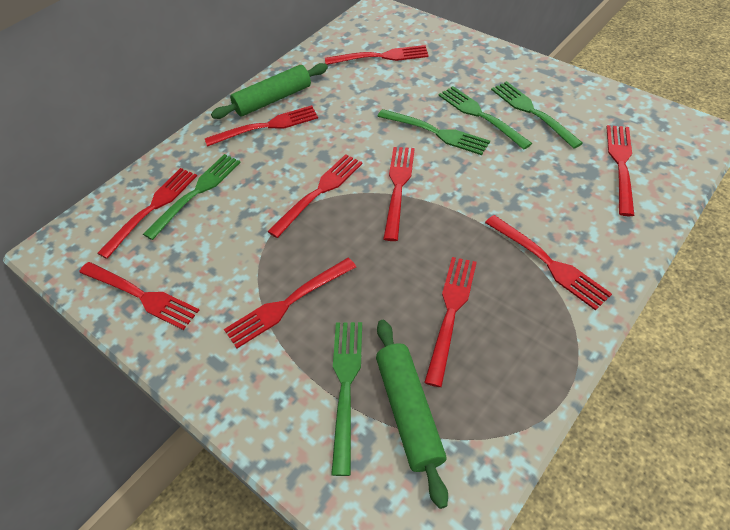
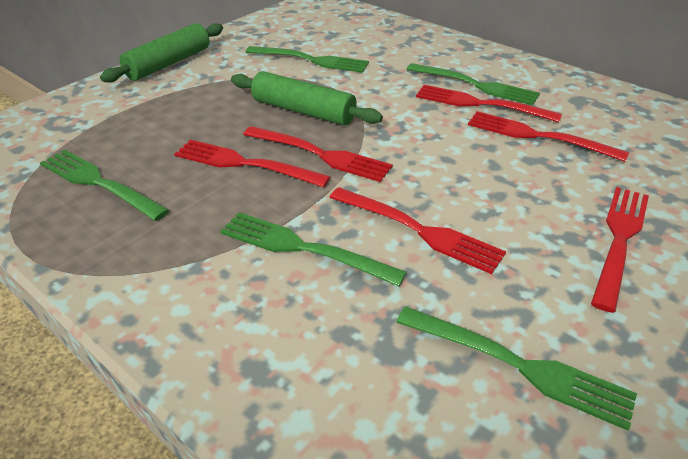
red fork: 10 -> 6

